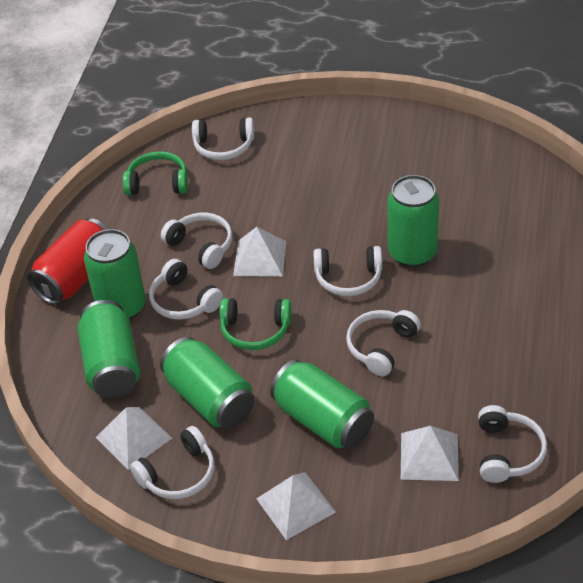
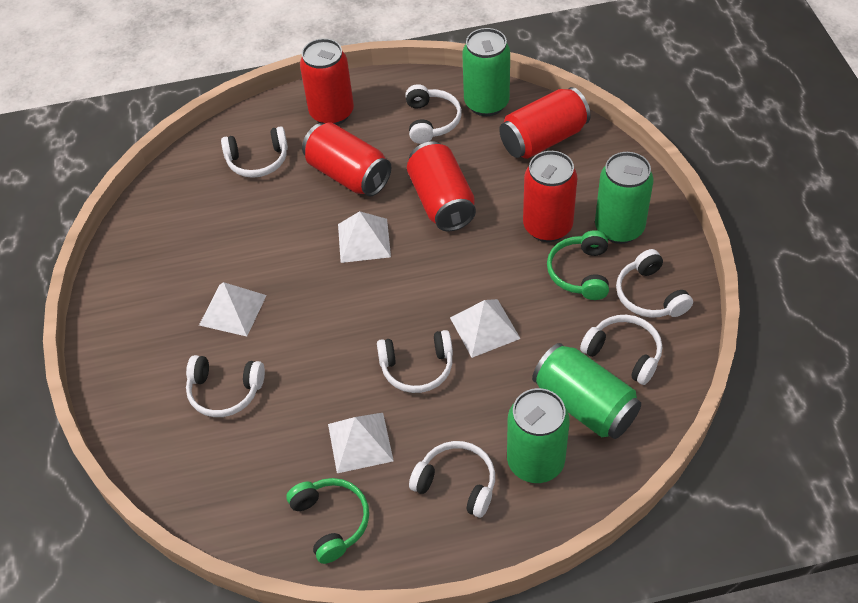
green can: 5 -> 4
red can: 1 -> 5

